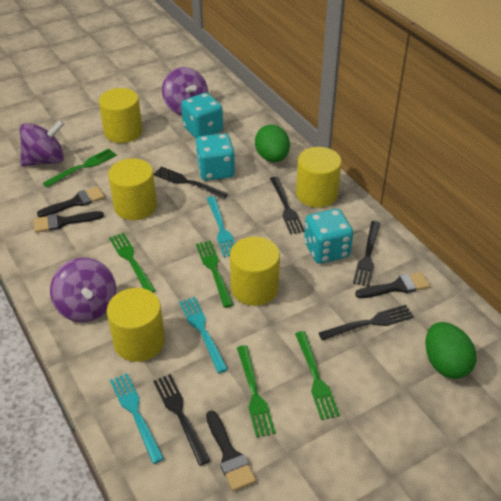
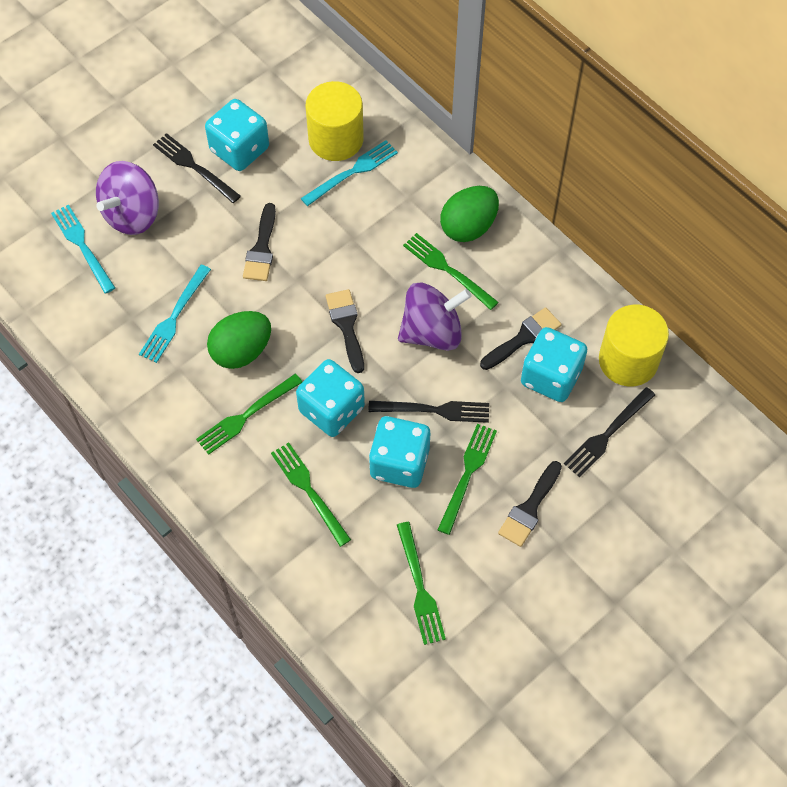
black fork: 5 -> 3
purple spinning top: 3 -> 2
turquoise dice: 3 -> 4
yellow cylinder: 5 -> 2

